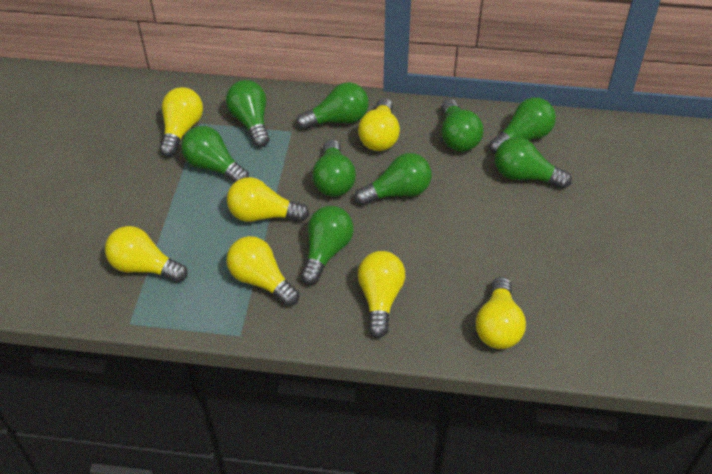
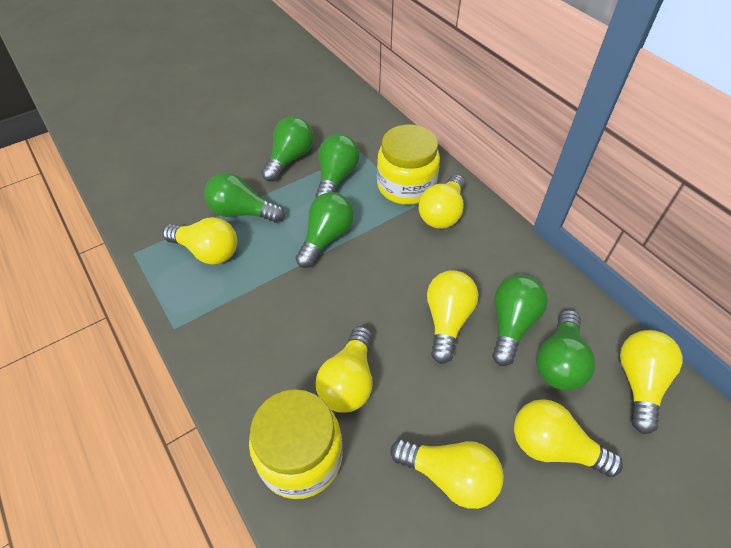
green light bulb: 9 -> 6
yellow jar: 0 -> 2

